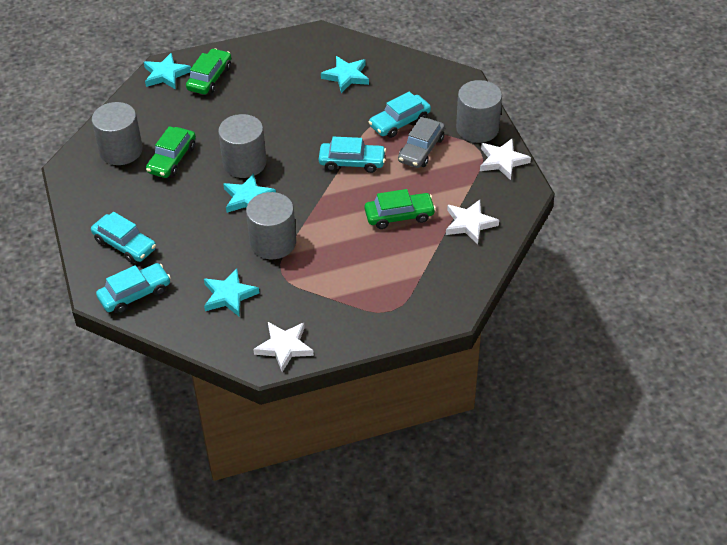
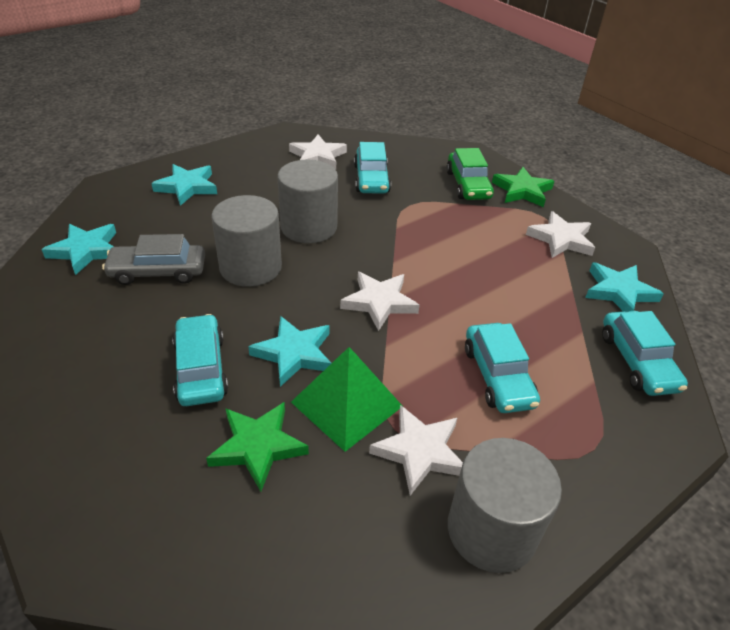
green car: 3 -> 1
green pyramid: 0 -> 1
green star: 0 -> 2
grey cylinder: 4 -> 3
white star: 3 -> 4

